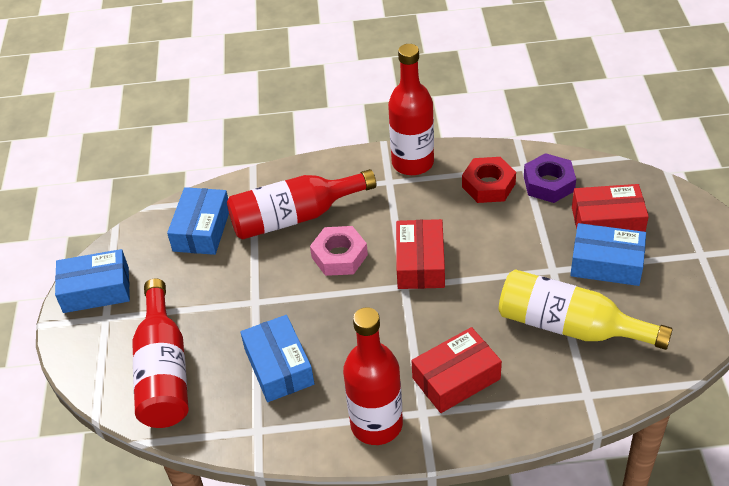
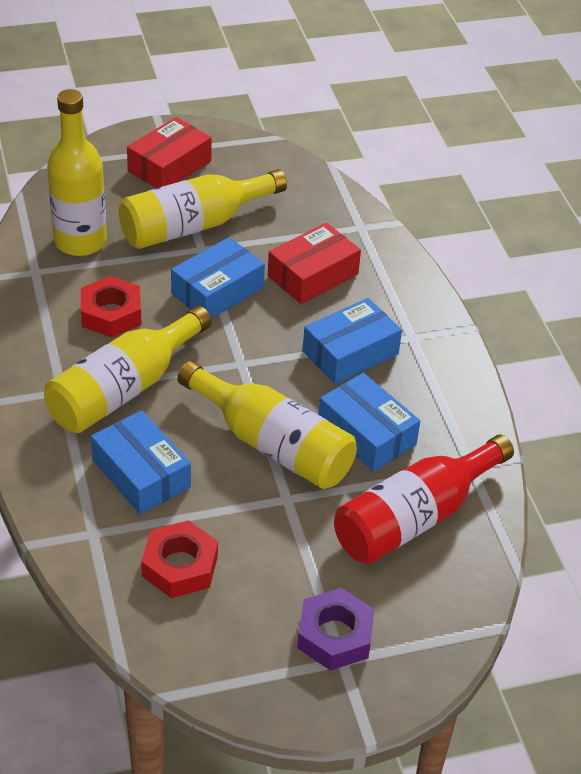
pink nut: 1 -> 0
red bottle: 4 -> 1
red box: 3 -> 2
red nut: 1 -> 2
yellow bottle: 1 -> 4

